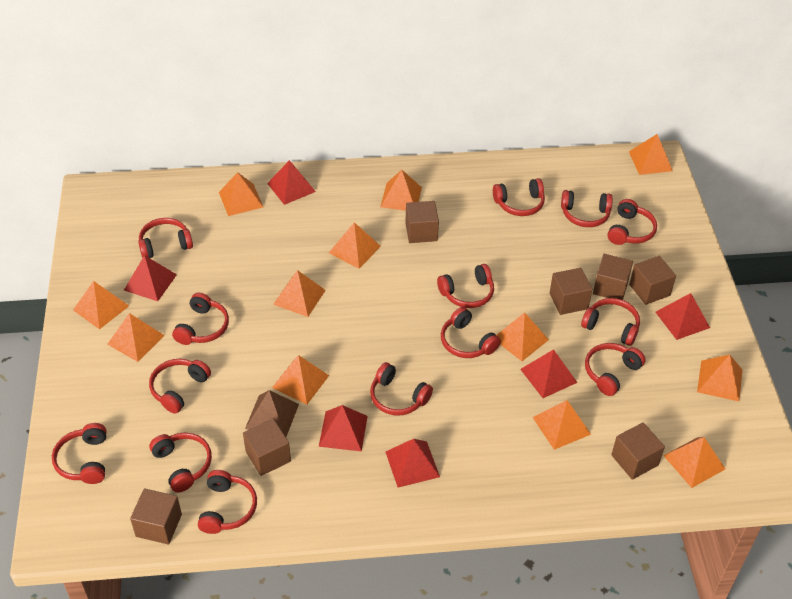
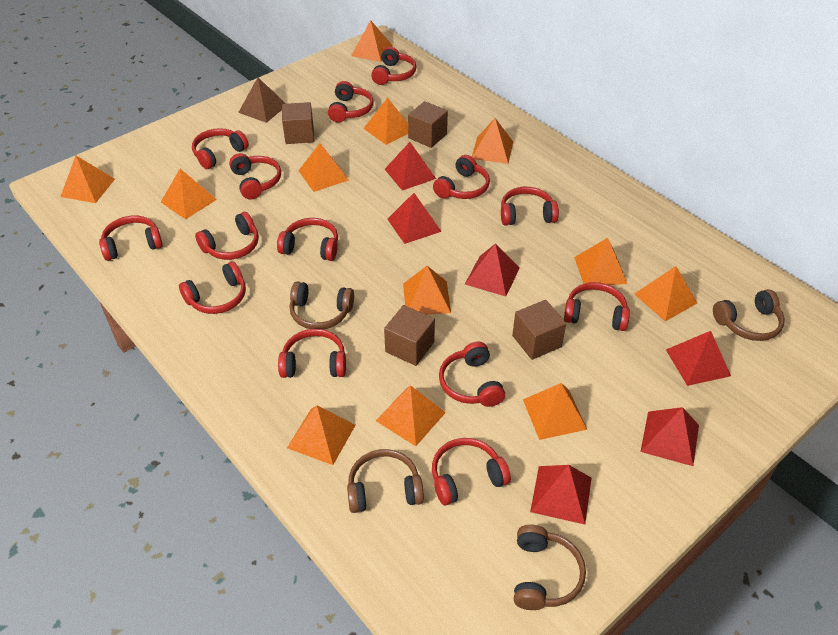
brown cube: 7 -> 4
brown headphones: 0 -> 4

